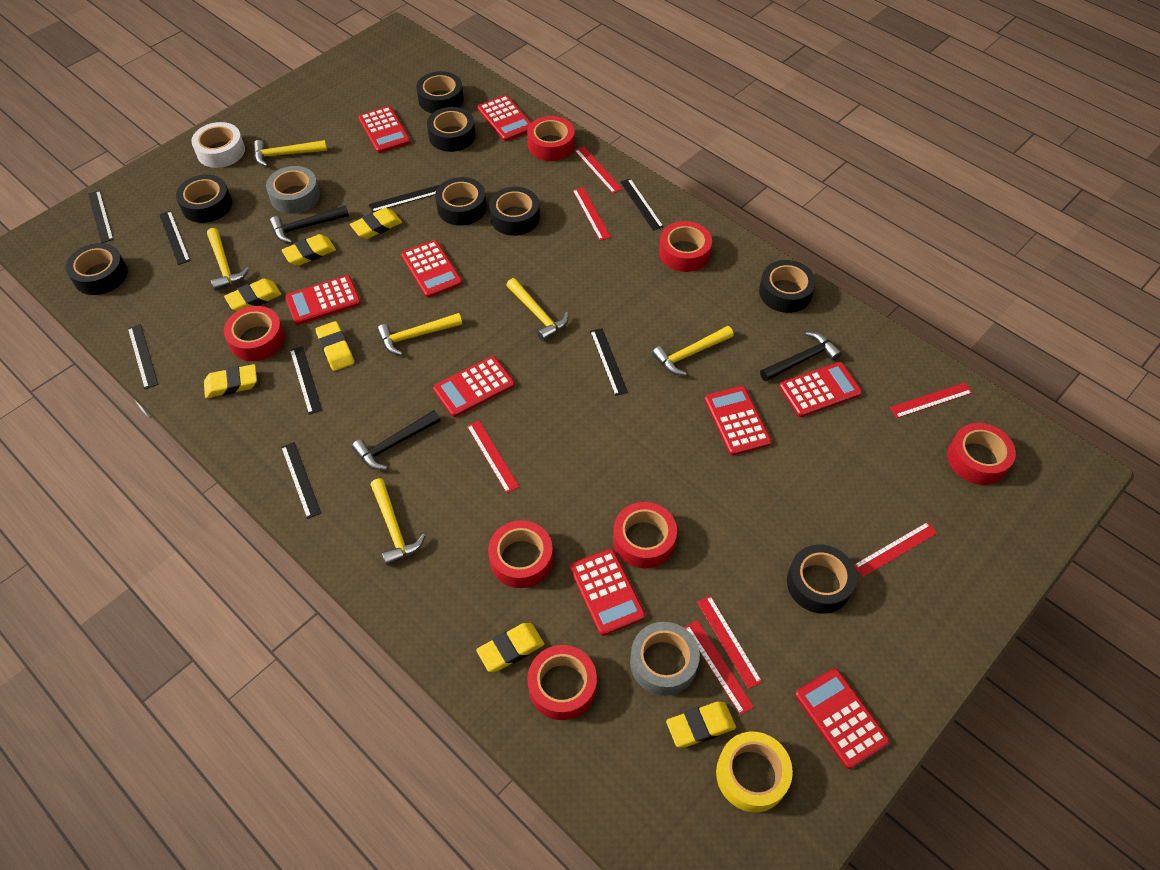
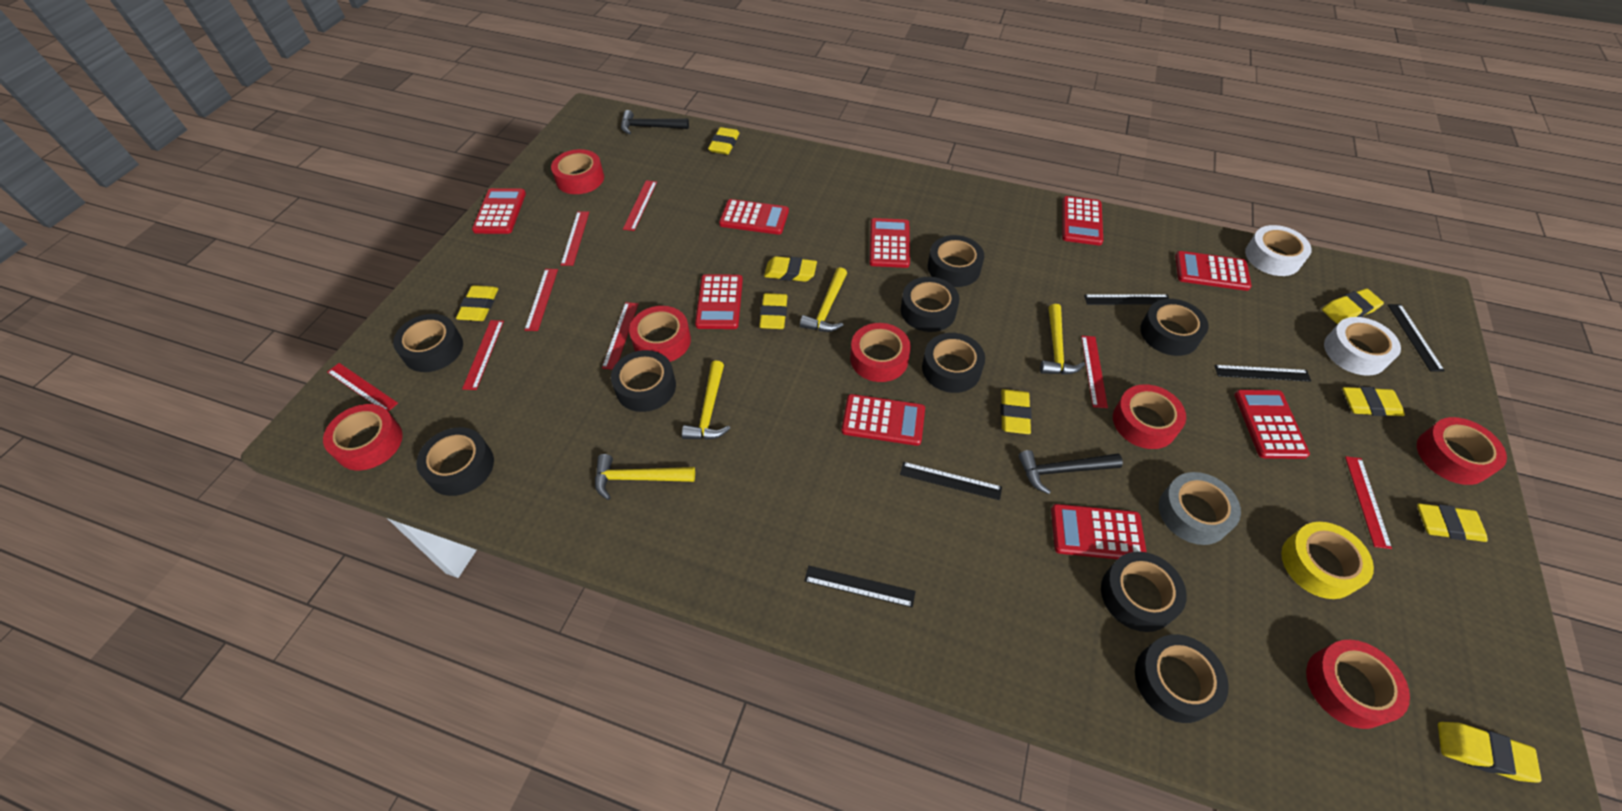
black hammer: 3 -> 2
black ruler: 8 -> 5
black tape: 8 -> 9
grey tape: 2 -> 1
red ruler: 7 -> 8
white tape: 1 -> 2
yellow eraser: 7 -> 9
yellow hammer: 6 -> 4

